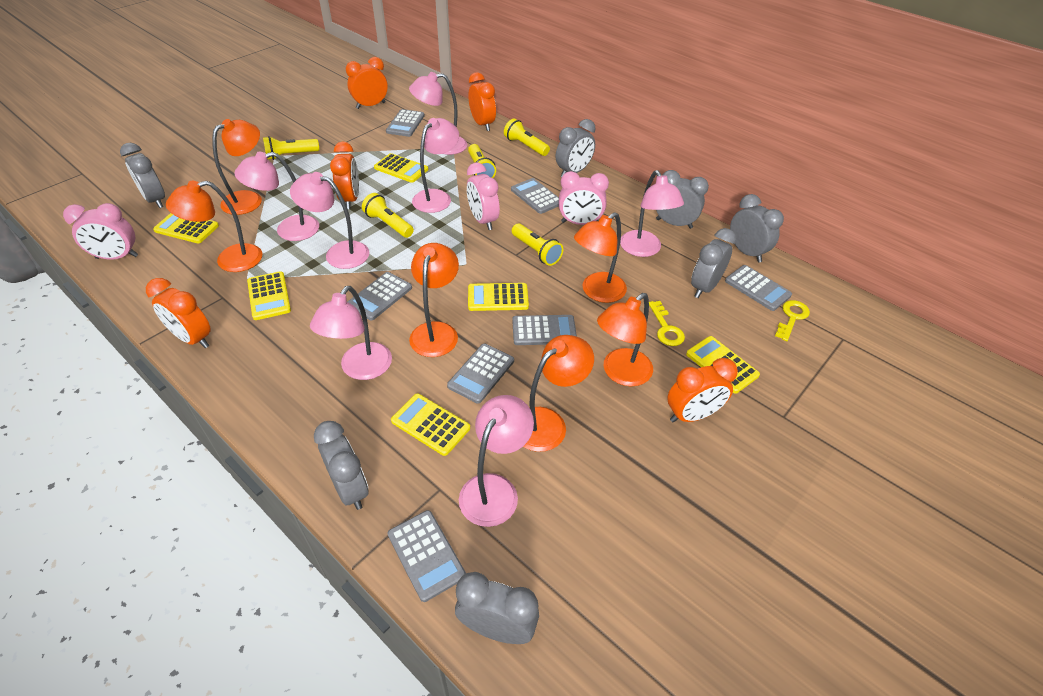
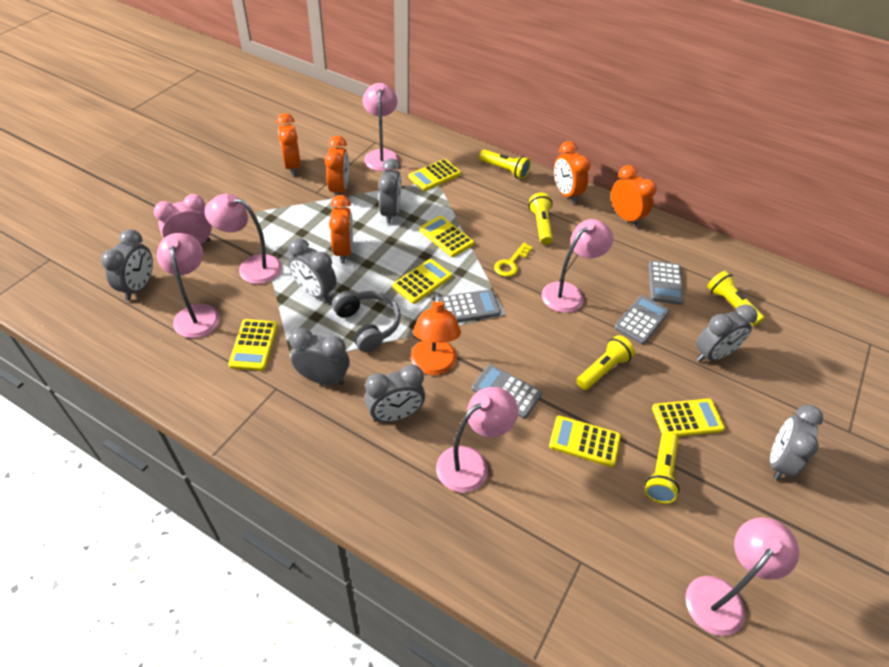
grey calculator: 7 -> 4
grey headphones: 0 -> 1
orange lamp: 6 -> 1
pink clock: 3 -> 1
pink lamp: 7 -> 6
yellow key: 2 -> 1

